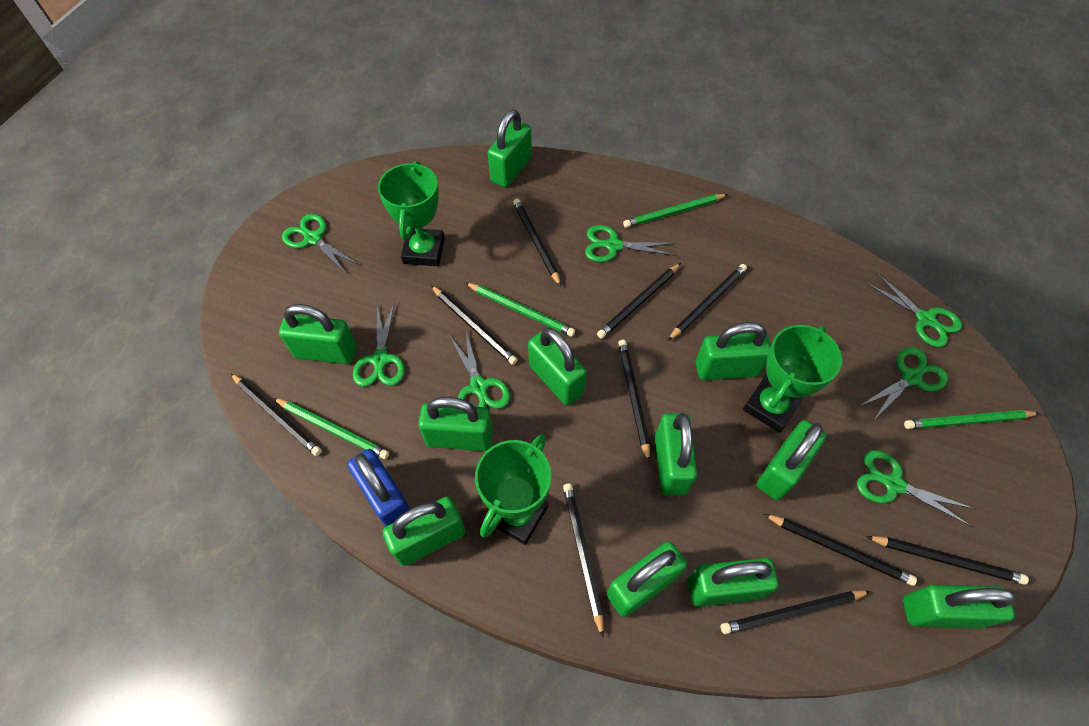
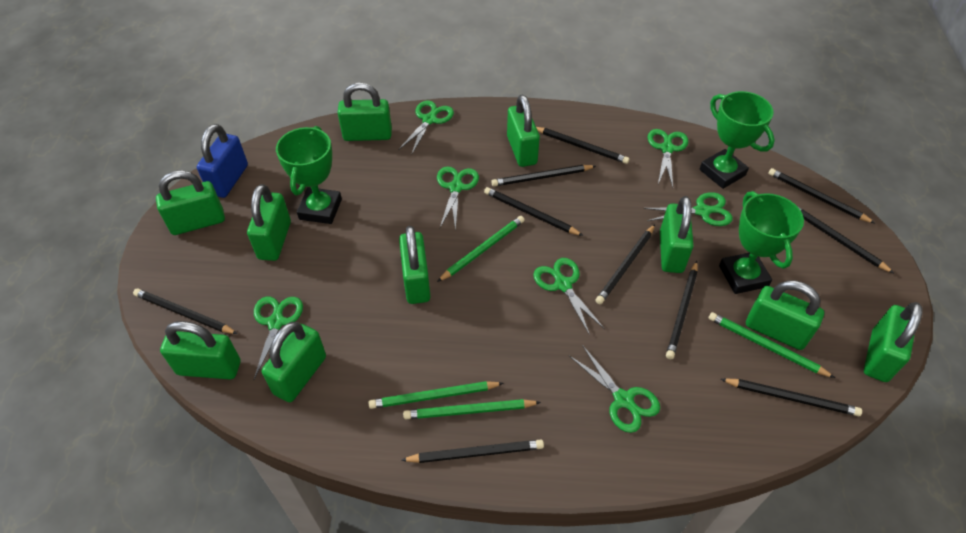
green padlock: 11 -> 10

